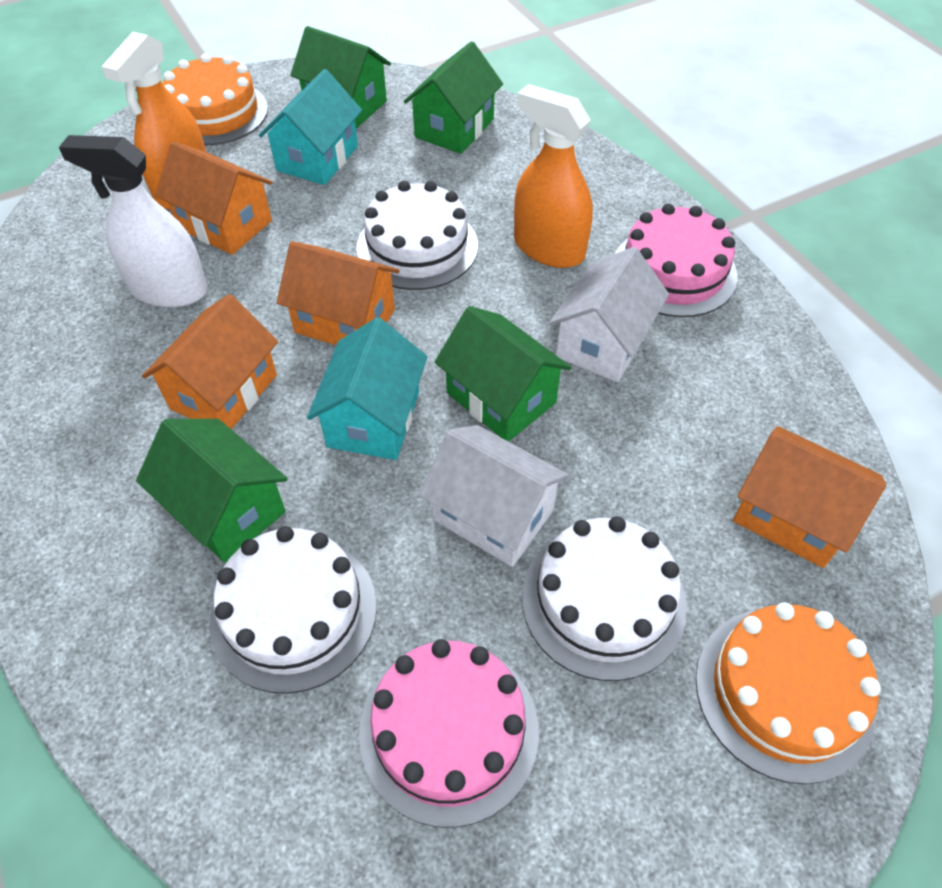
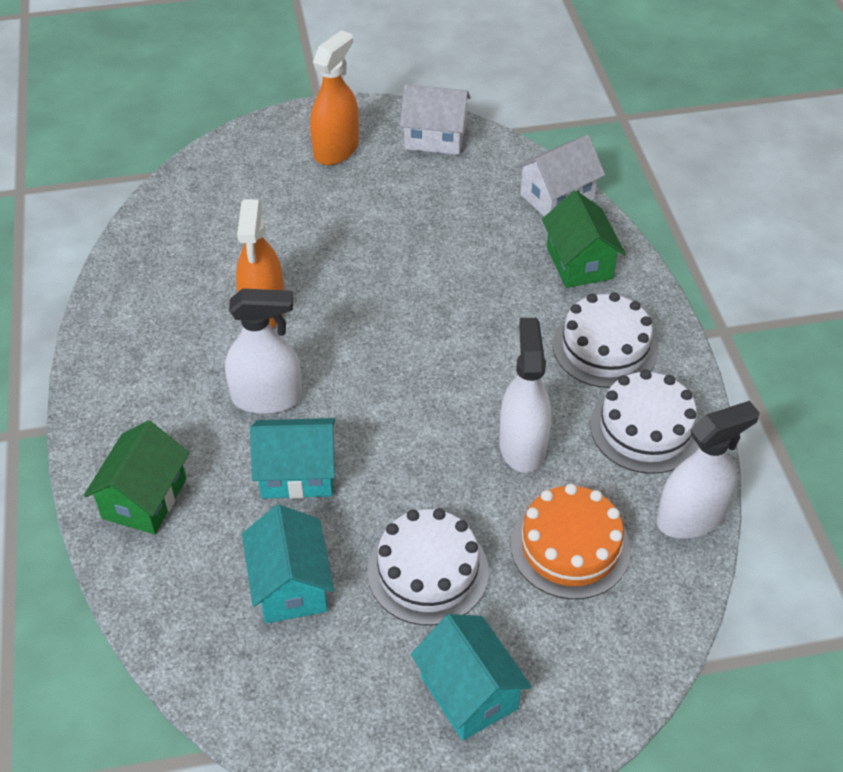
green house: 4 -> 2
orange cake: 2 -> 1
orange house: 4 -> 0
pink cake: 2 -> 0
turquoise house: 2 -> 3
white spray bottle: 1 -> 3

